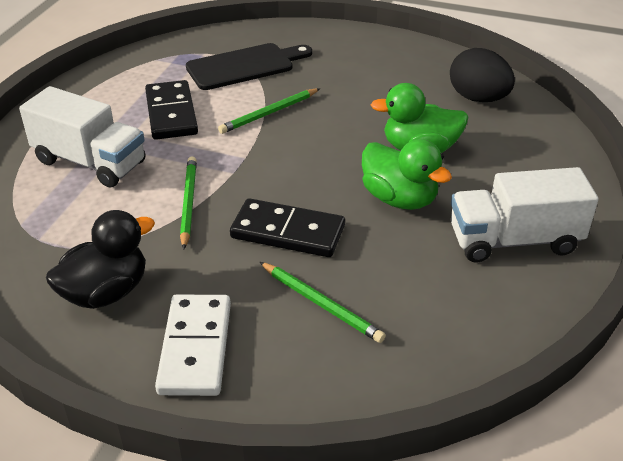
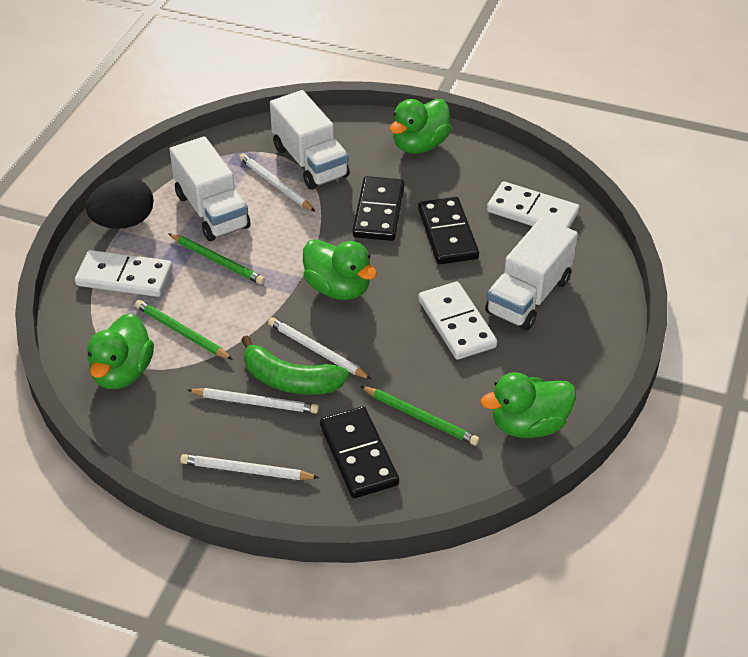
black cutting board: 1 -> 0
black domino: 2 -> 3
black duck: 1 -> 0
green banana: 0 -> 1
green duck: 2 -> 4
white domino: 1 -> 3
white pencil: 0 -> 4
white truck: 2 -> 3

